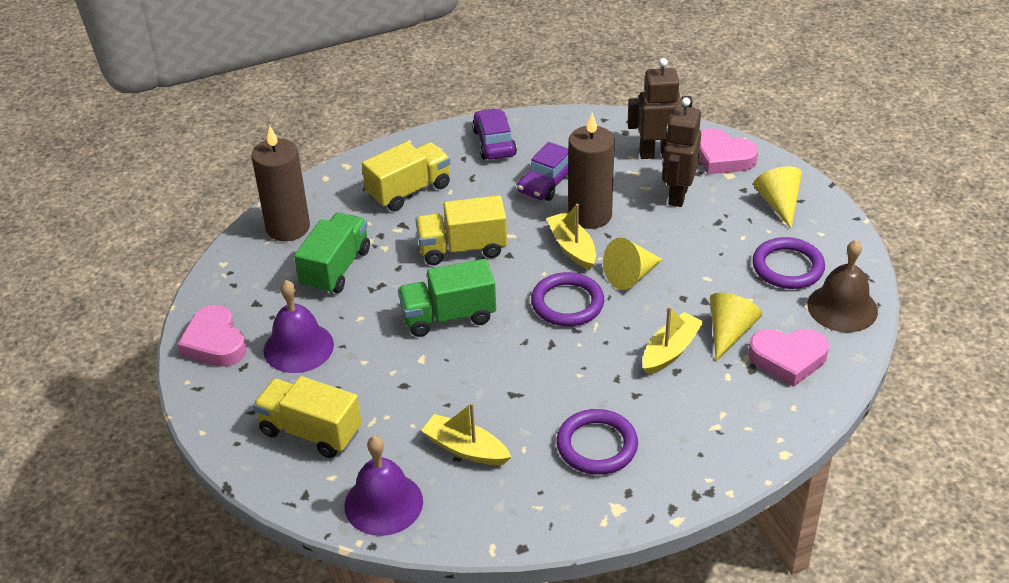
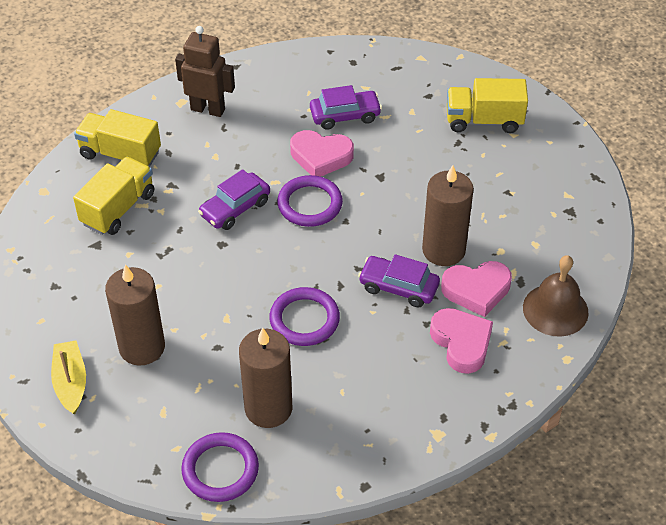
brown candle: 2 -> 3
brown robot: 2 -> 1
green truck: 2 -> 0
purple bell: 2 -> 0
purple car: 2 -> 3
yellow boat: 3 -> 1
yellow cone: 3 -> 0

